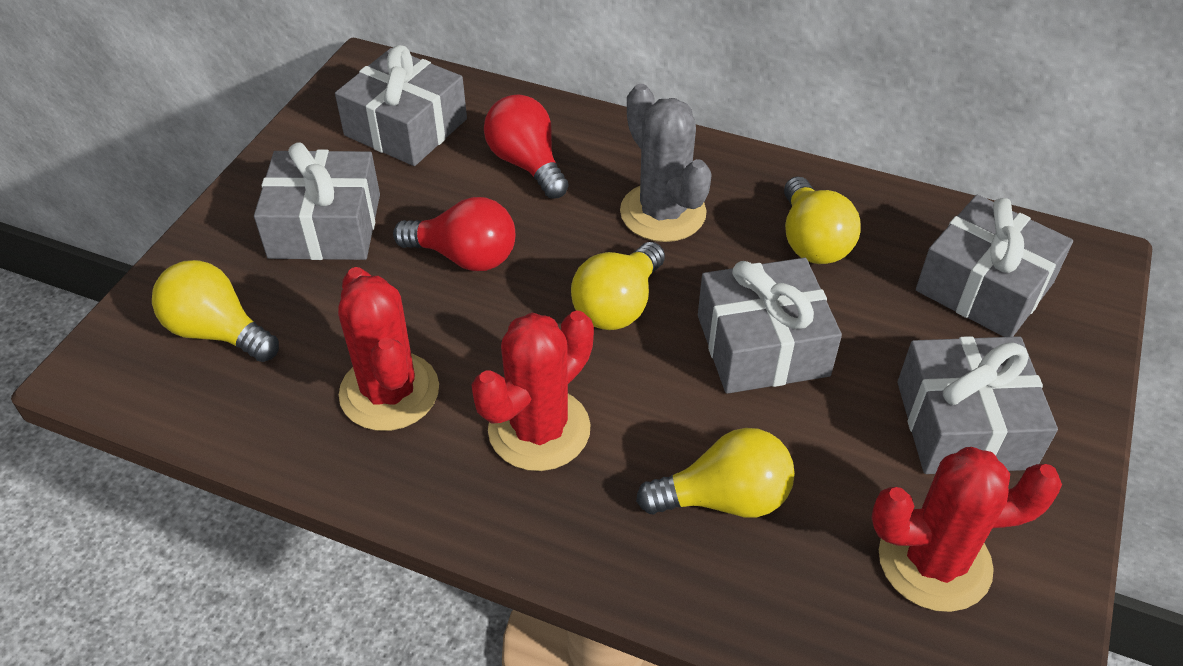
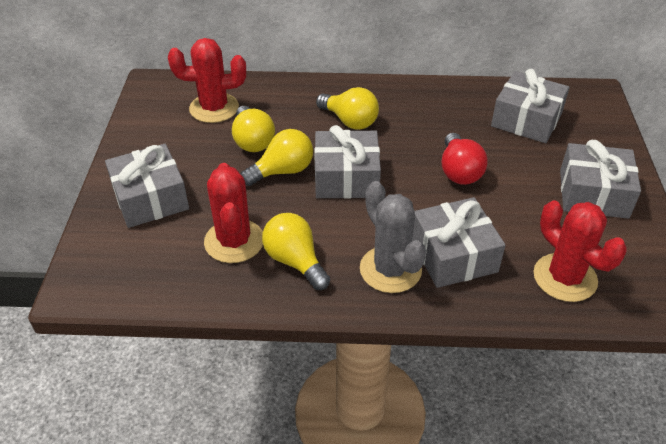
red light bulb: 2 -> 1

